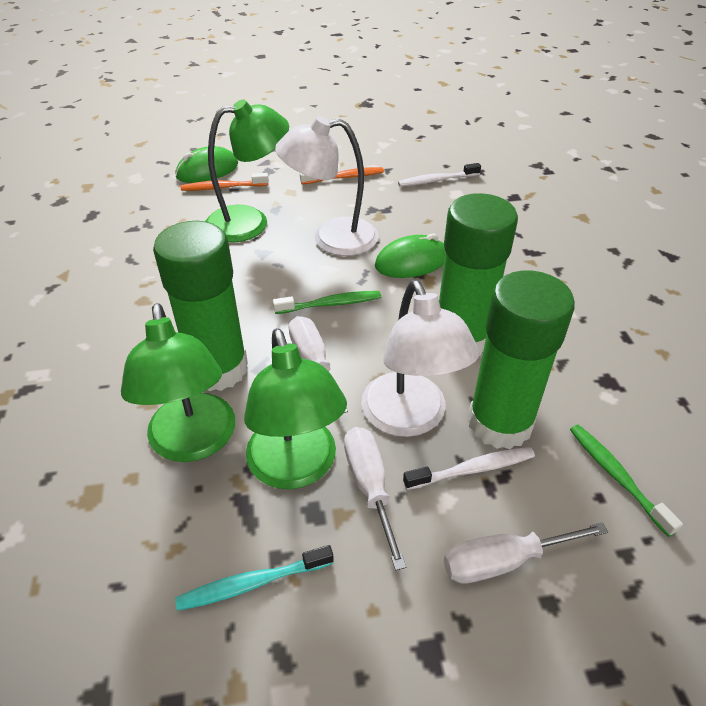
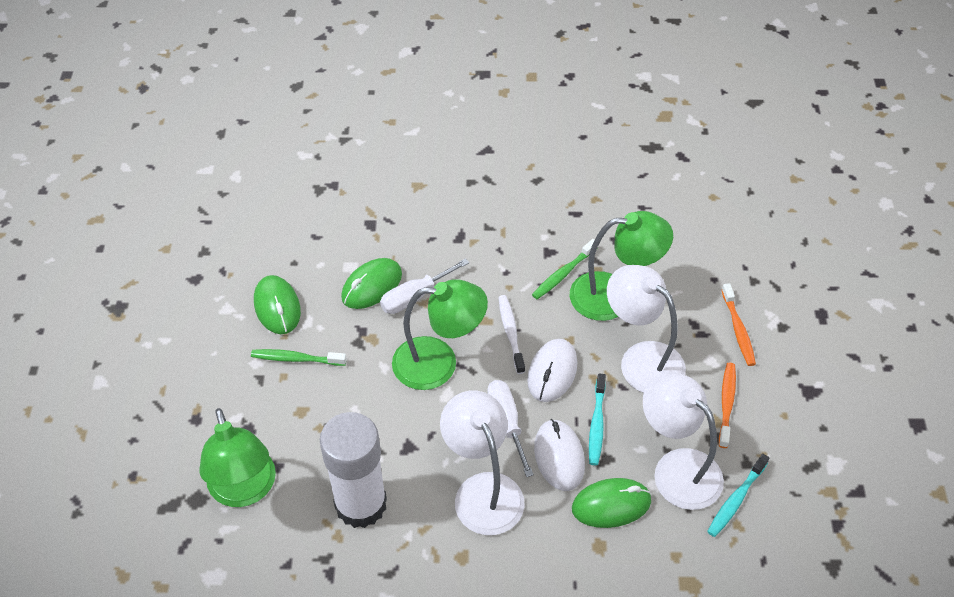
green glue stick: 3 -> 0
green mouse: 2 -> 3
turquoise toothbrush: 1 -> 2
white glue stick: 0 -> 1
white lamp: 2 -> 3
white mouse: 0 -> 2
white screwdriver: 3 -> 2
white toothbrush: 2 -> 1

